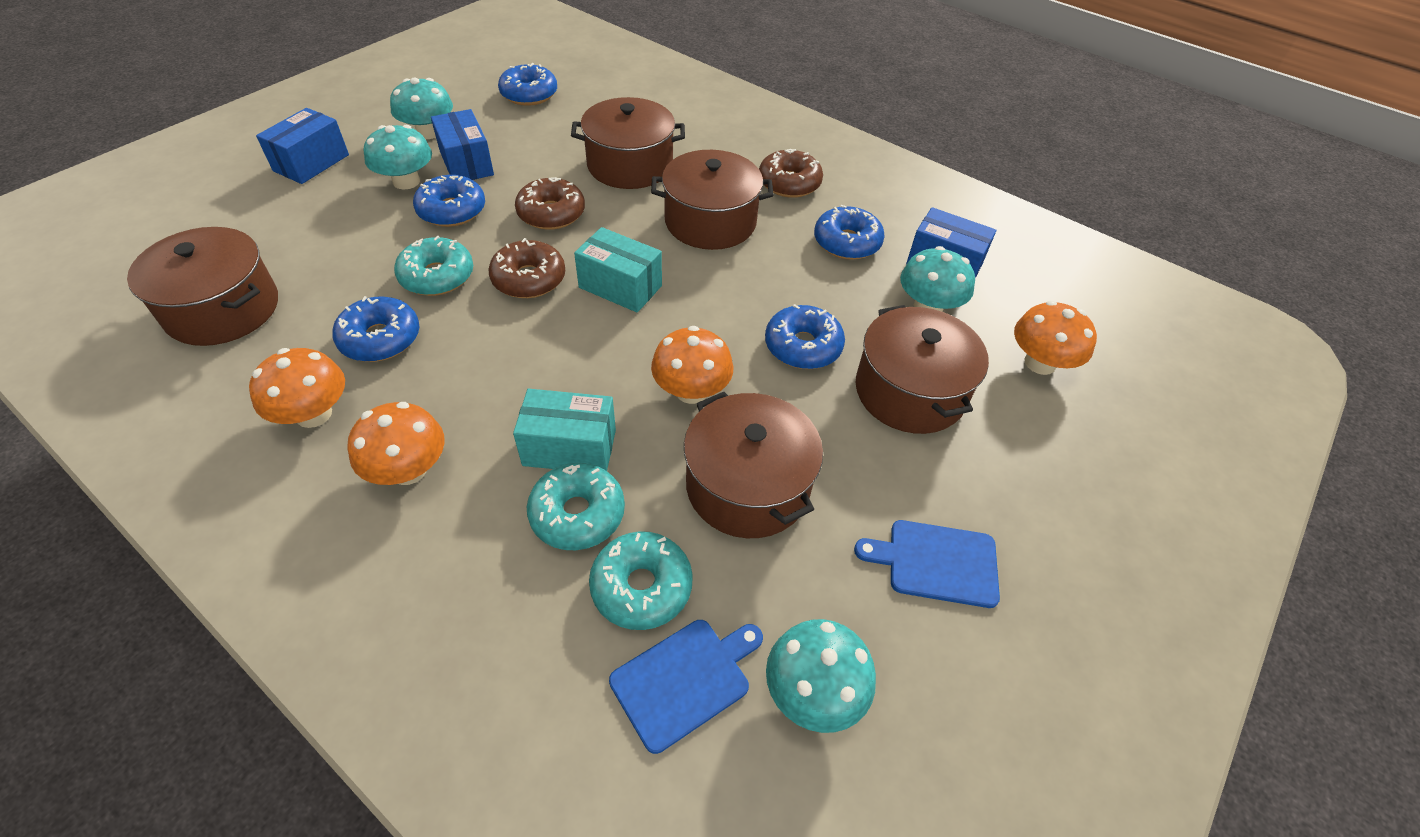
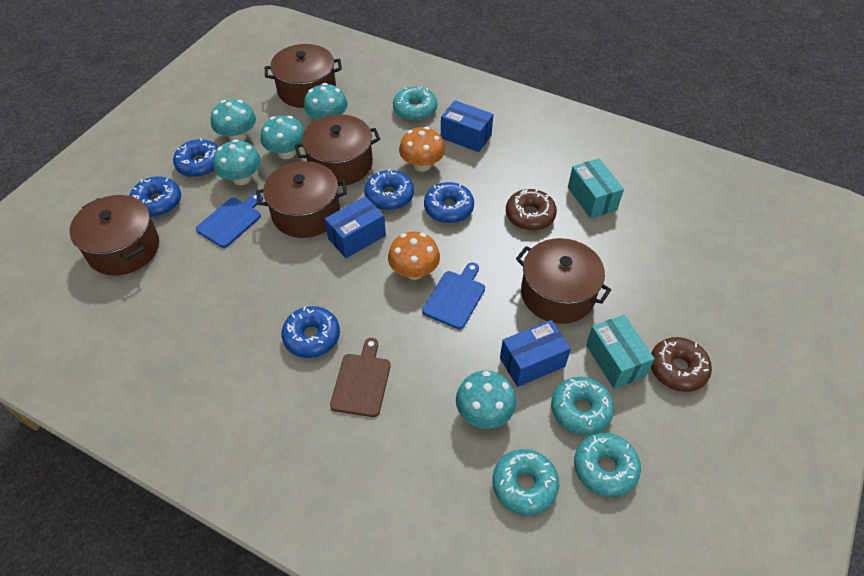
brown cutting board: 0 -> 1
brown donut: 3 -> 2
orange mushroom: 4 -> 2
turquoise donut: 3 -> 4
turquoise mushroom: 4 -> 5

